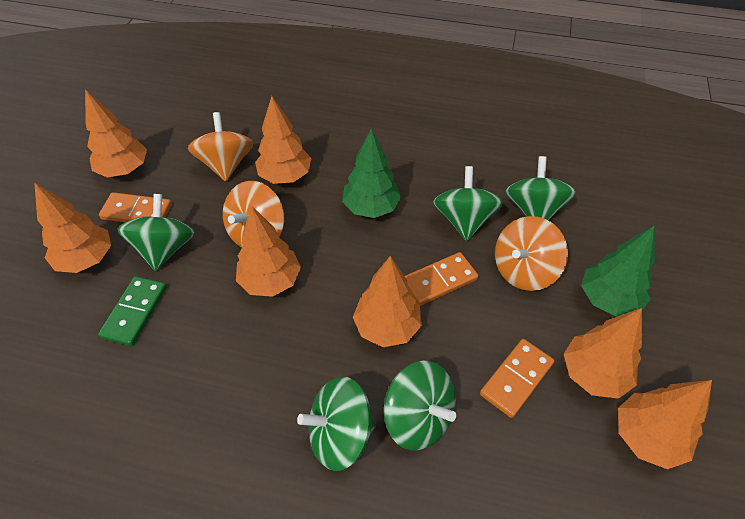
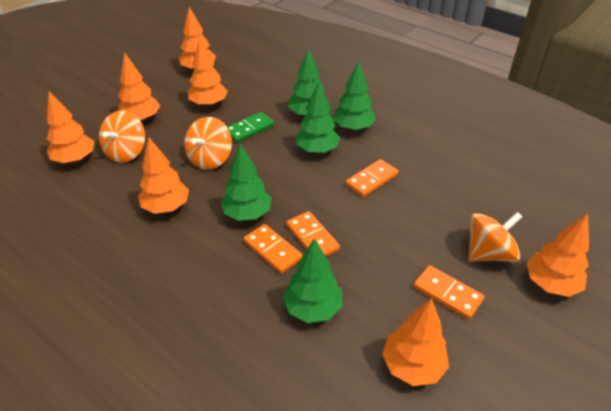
green spinning top: 5 -> 0
green tree: 2 -> 5
orange domino: 3 -> 4

